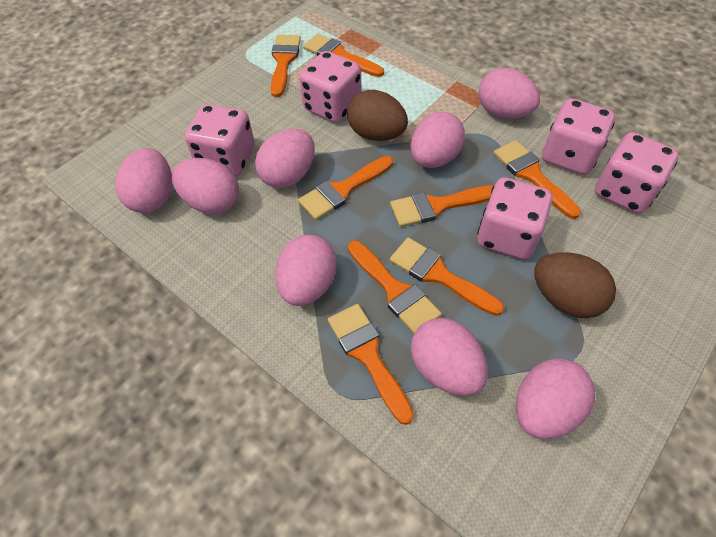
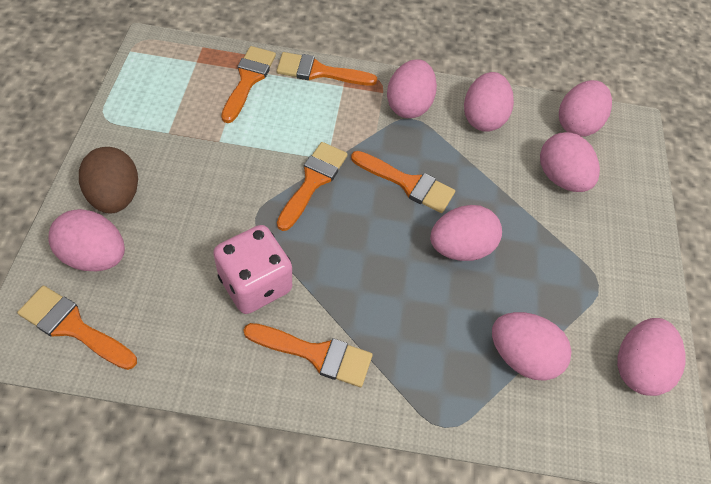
brown egg: 2 -> 1
orange brush: 8 -> 6
pink dice: 5 -> 1

